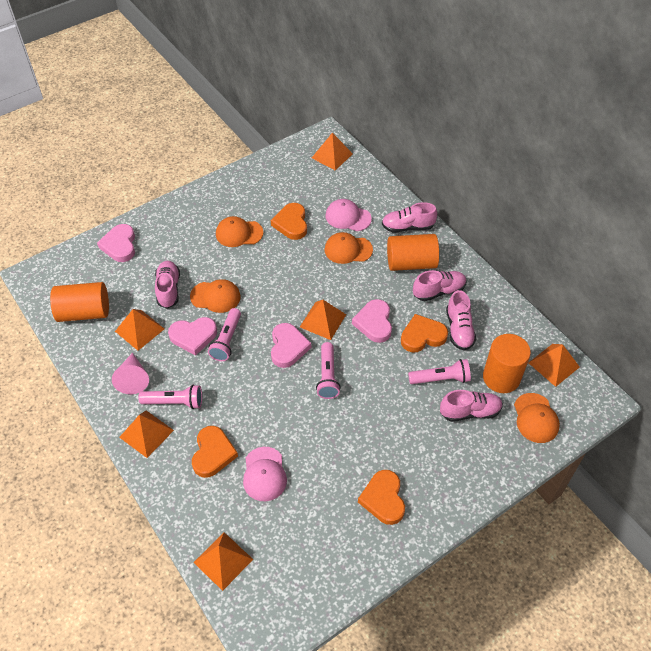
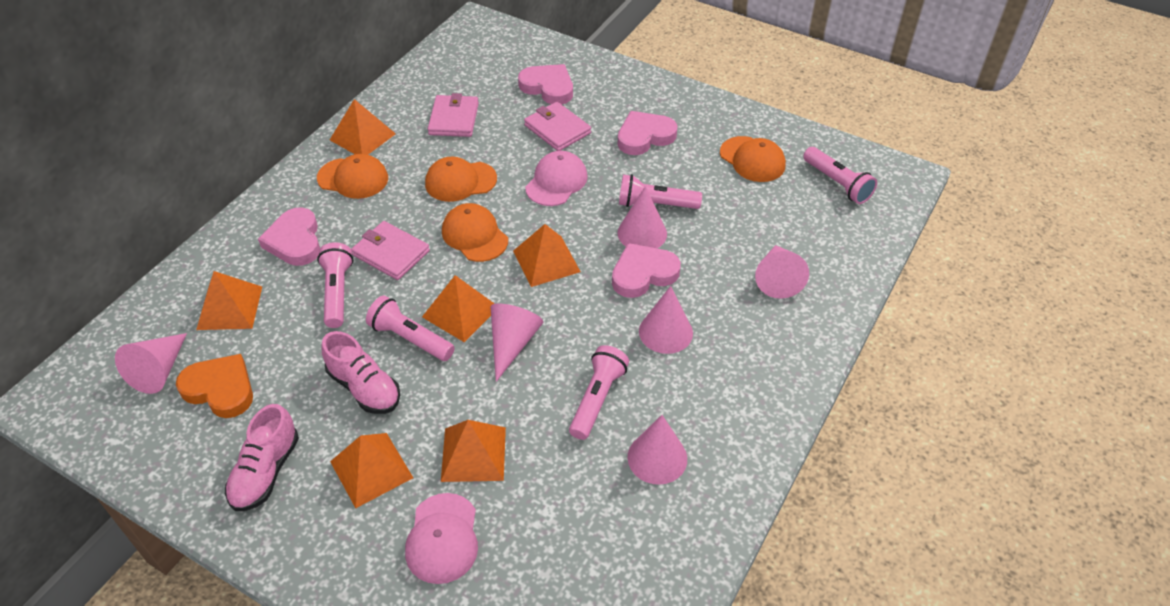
orange cylinder: 3 -> 0
orange heart: 4 -> 1
pink cone: 1 -> 6
pink flashlight: 4 -> 5
pink shoe: 5 -> 2
pink wallet: 0 -> 3

